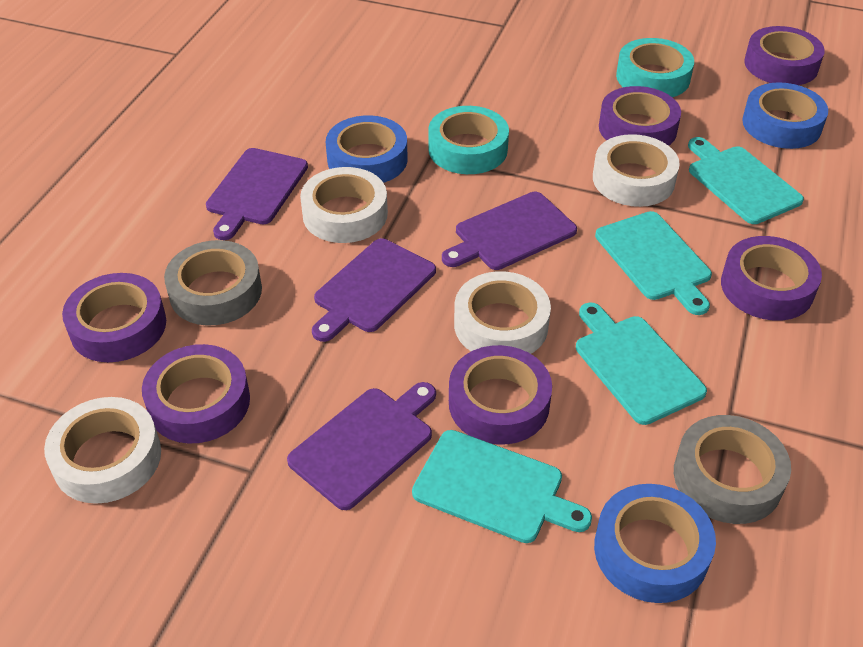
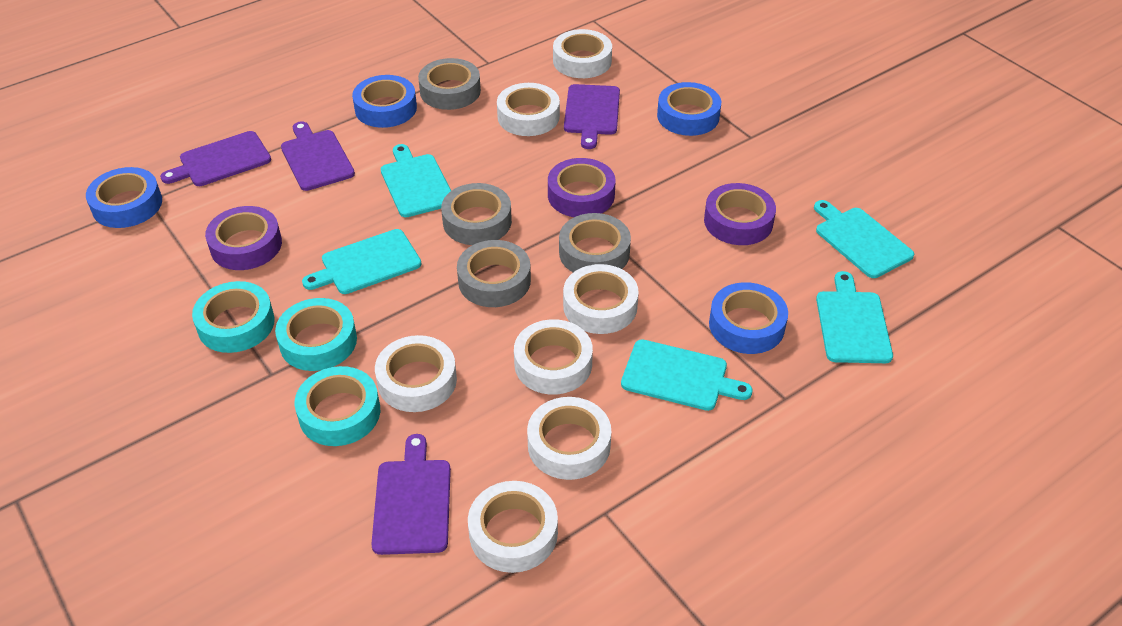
blue tape: 3 -> 4
grey tape: 2 -> 4
purple tape: 6 -> 3
turquoise cutting board: 4 -> 5
turquoise tape: 2 -> 3
white tape: 4 -> 7

